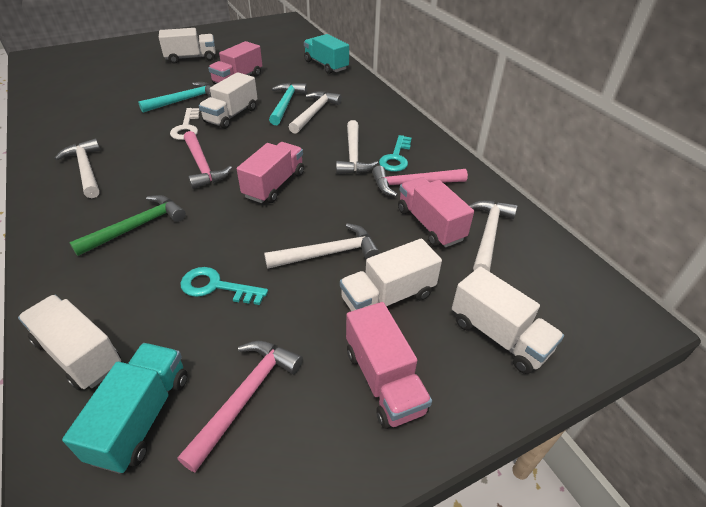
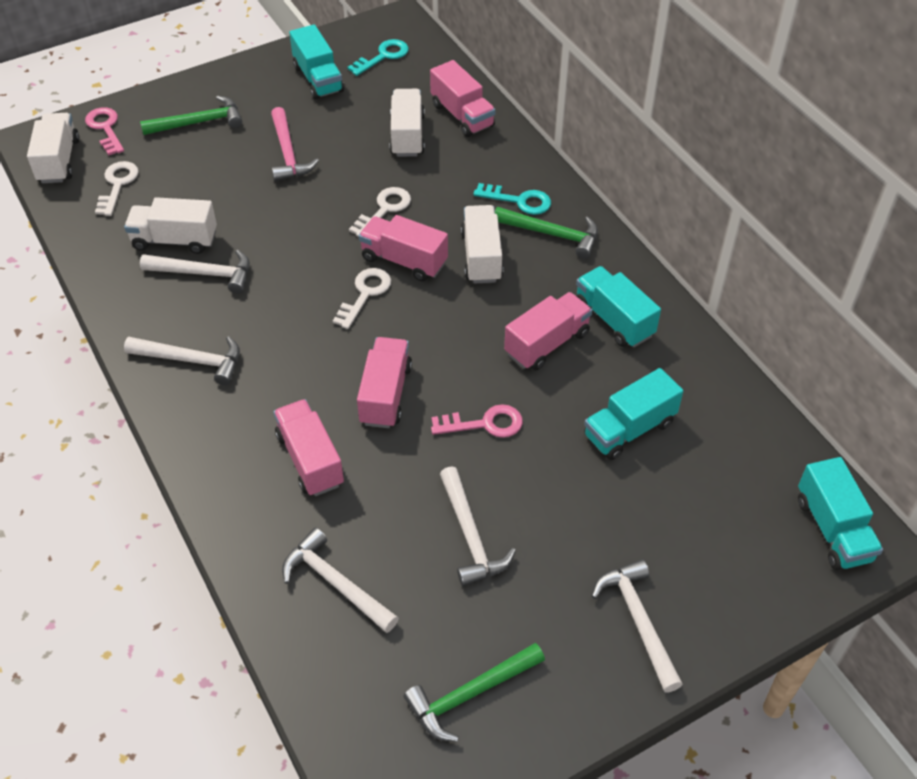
green hammer: 1 -> 3
pink hammer: 3 -> 1
pink key: 0 -> 2
pink truck: 4 -> 5
turquoise hammer: 2 -> 0
turquoise truck: 2 -> 4
white key: 1 -> 3
white truck: 5 -> 4

